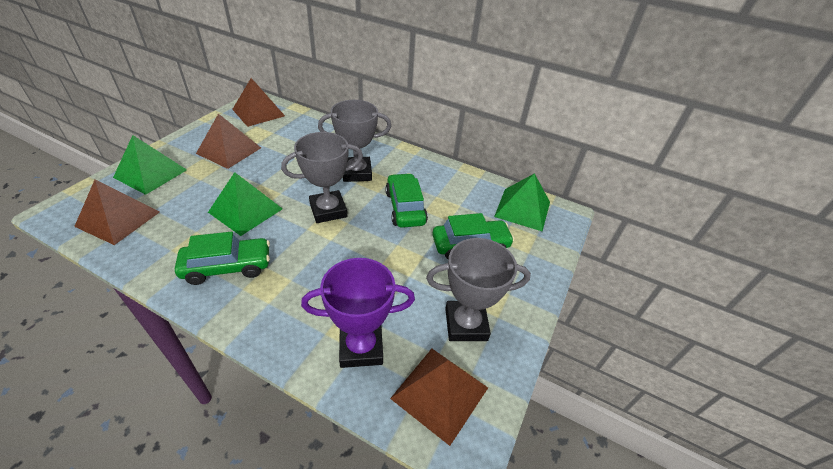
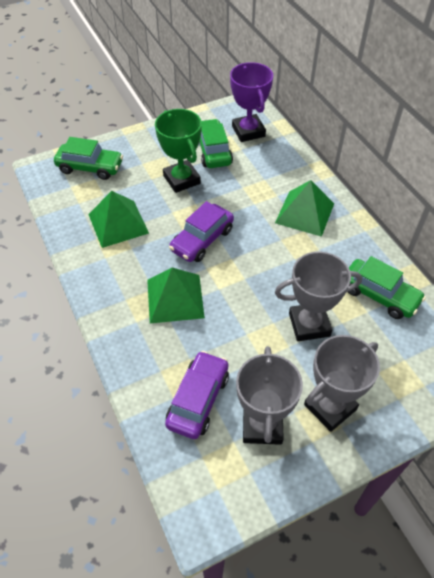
brown pyramid: 4 -> 0
green trophy: 0 -> 1
purple car: 0 -> 2

